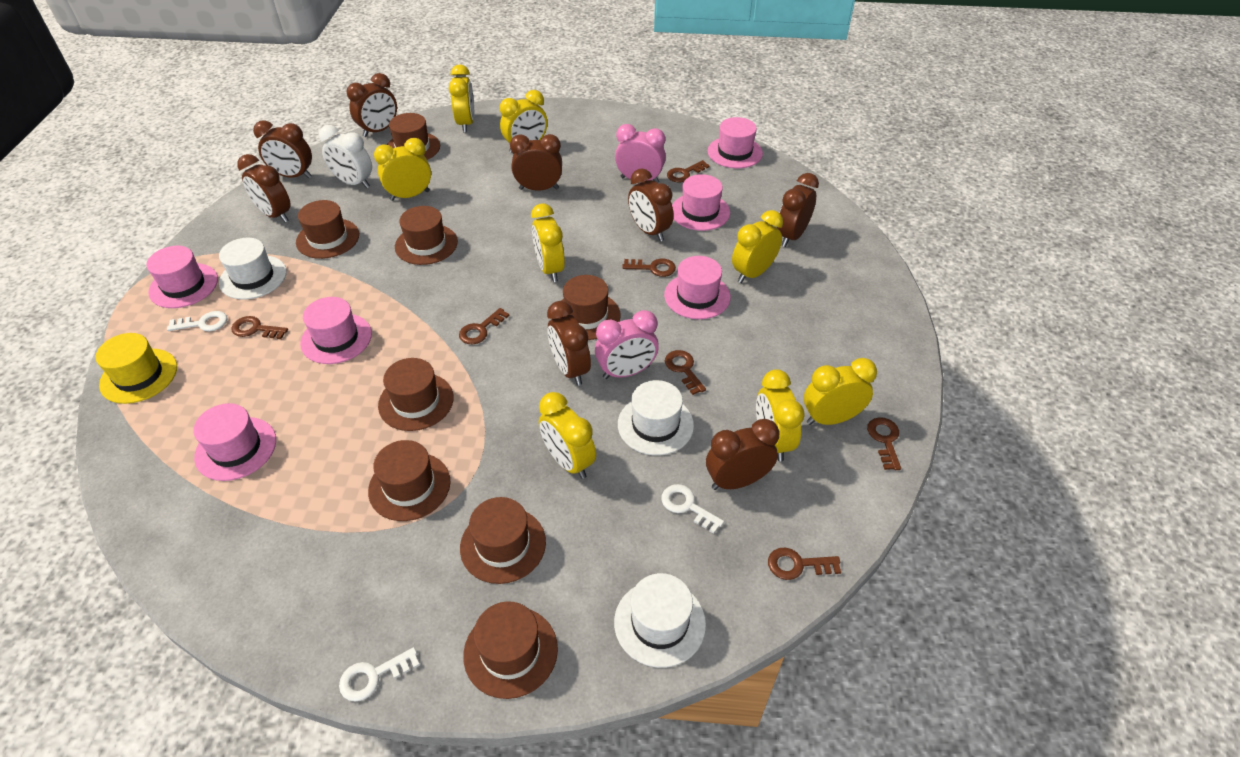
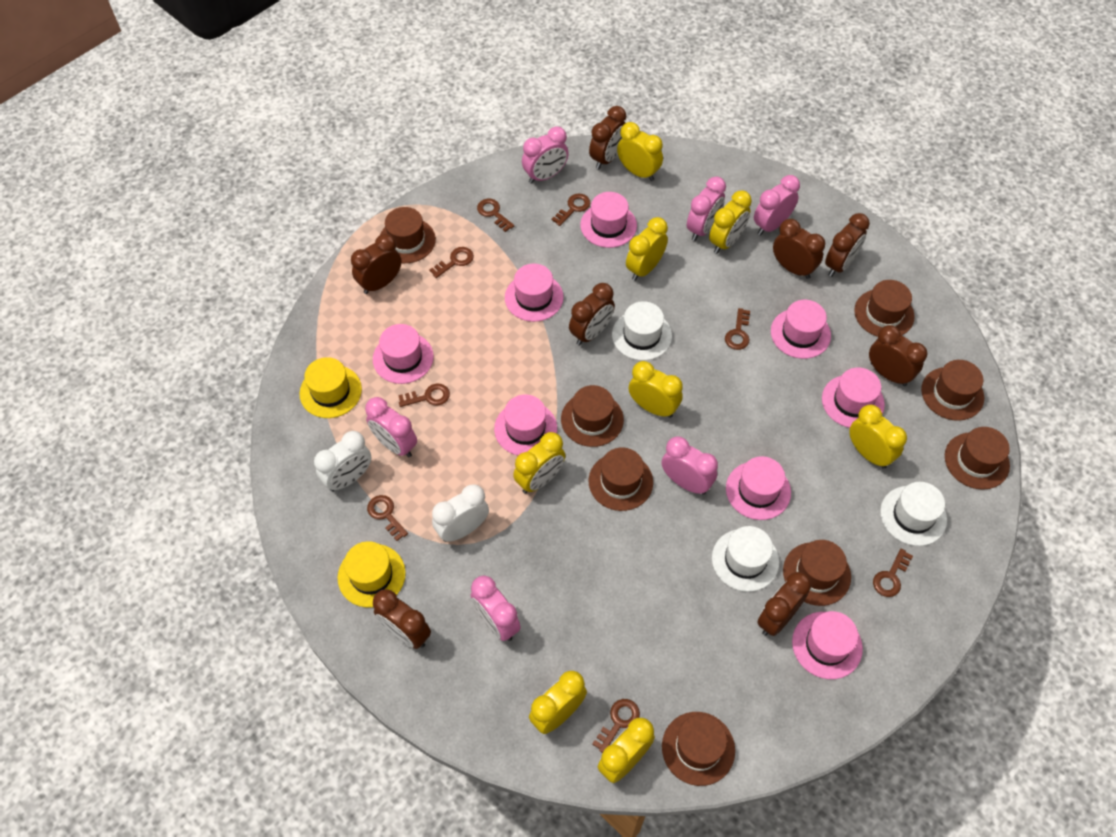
brown key: 7 -> 8
pink clock: 2 -> 6
pink hat: 6 -> 8
white clock: 1 -> 2
white key: 3 -> 0
yellow hat: 1 -> 2

